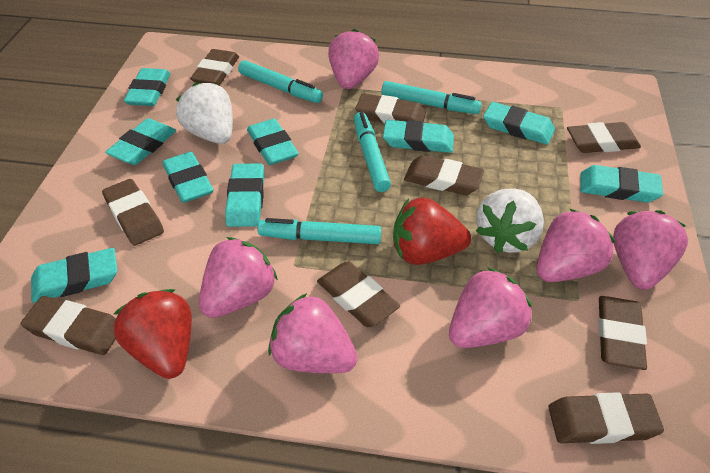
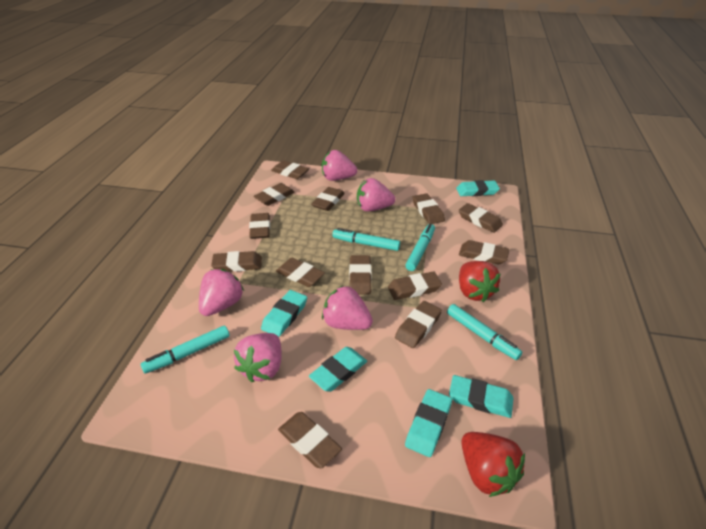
brown eraser: 9 -> 13
pink strawberry: 6 -> 5
turquoise eraser: 9 -> 5
white strawberry: 2 -> 0

